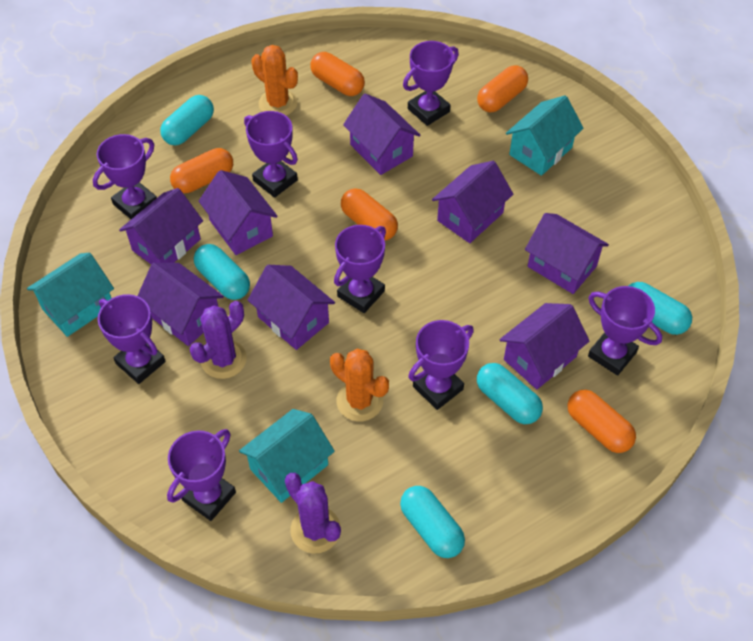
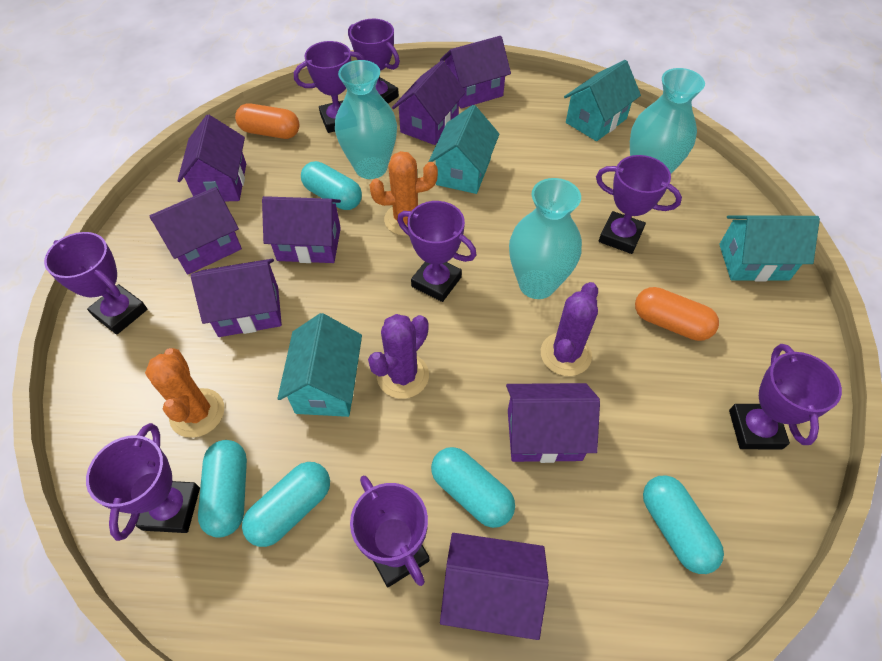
orange capsule: 5 -> 2
turquoise house: 3 -> 4
turquoise vase: 0 -> 3

